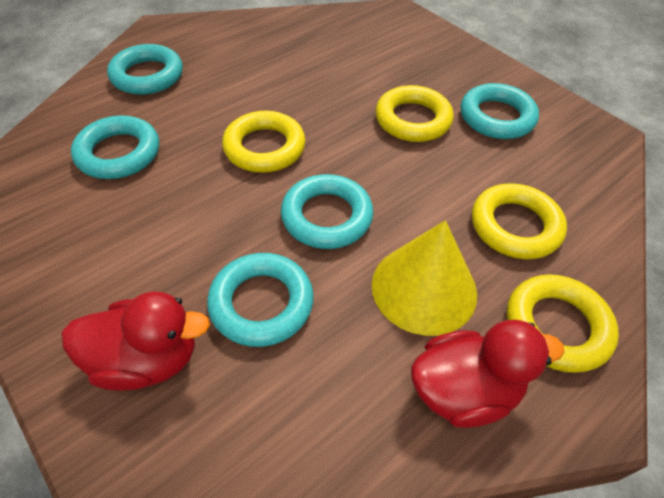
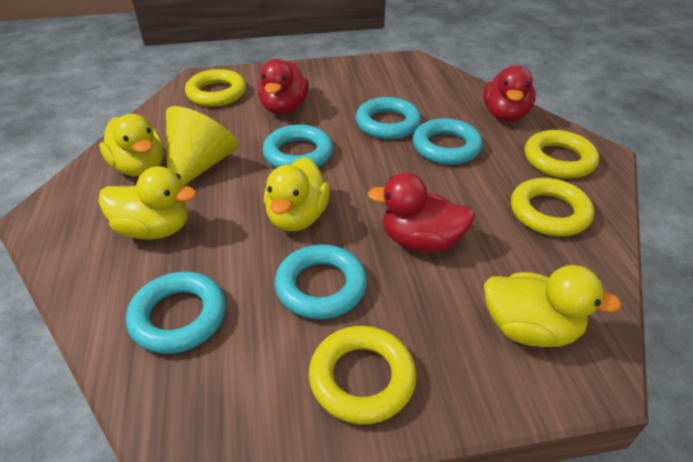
red duck: 2 -> 3
yellow duck: 0 -> 4

